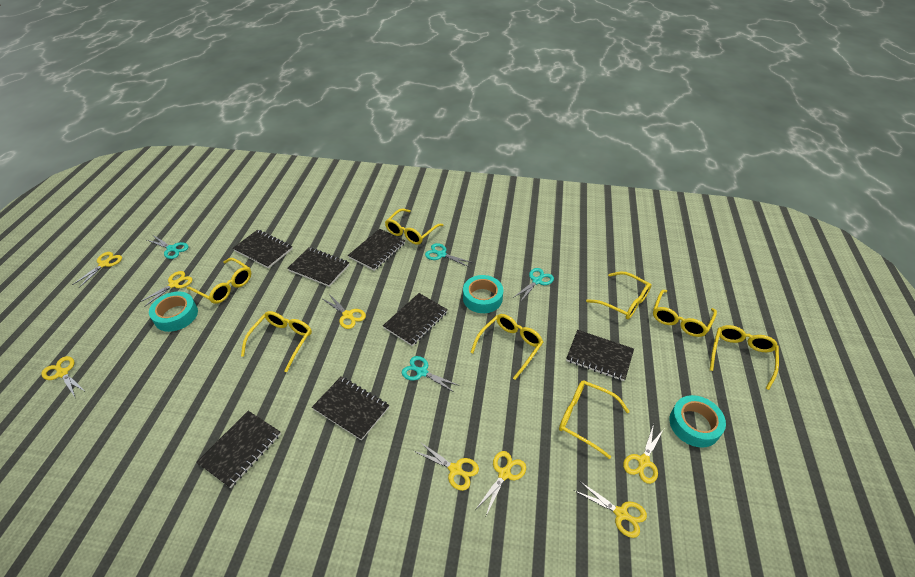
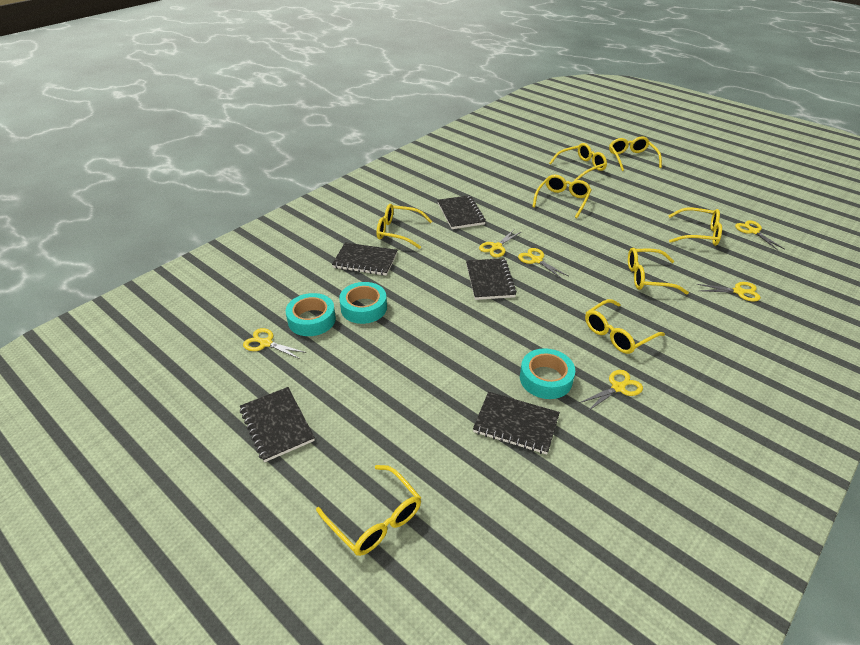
black notebook: 7 -> 5
turquoise scissors: 4 -> 0
yellow scissors: 8 -> 6

